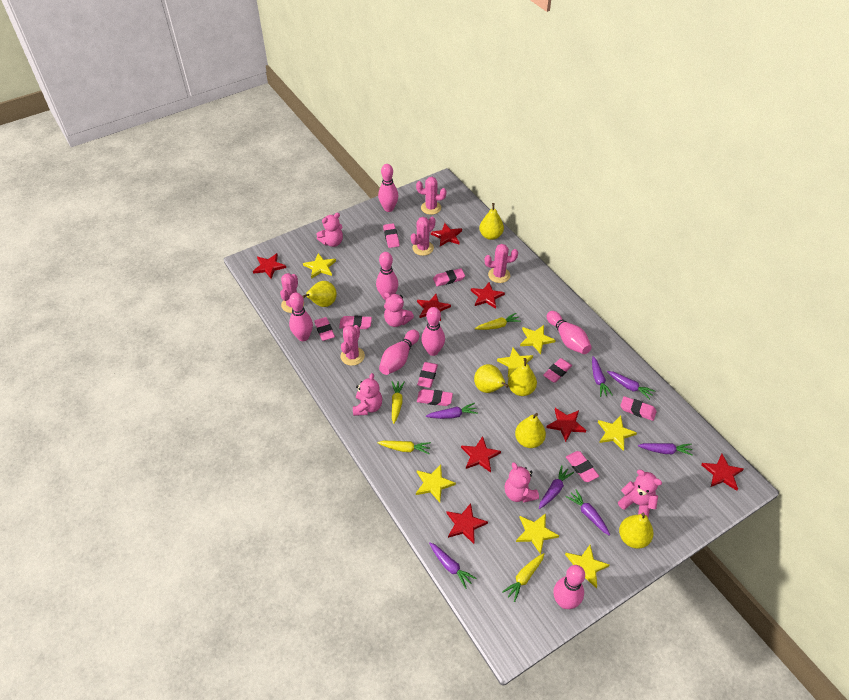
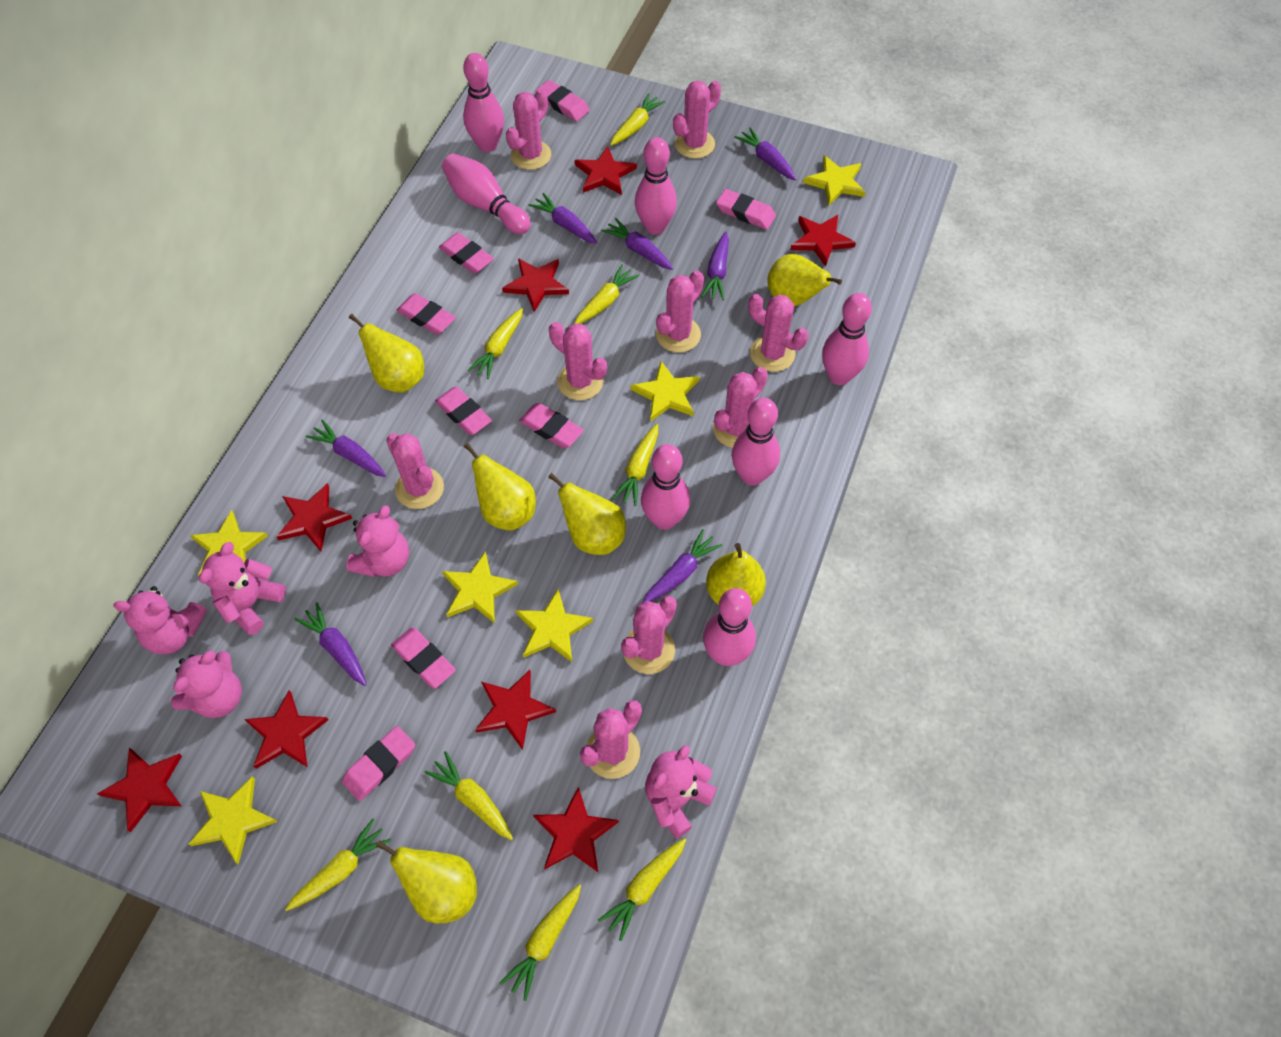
pink cactus: 5 -> 9
pink eraser: 9 -> 8
yellow carrot: 4 -> 8
yellow star: 7 -> 6

